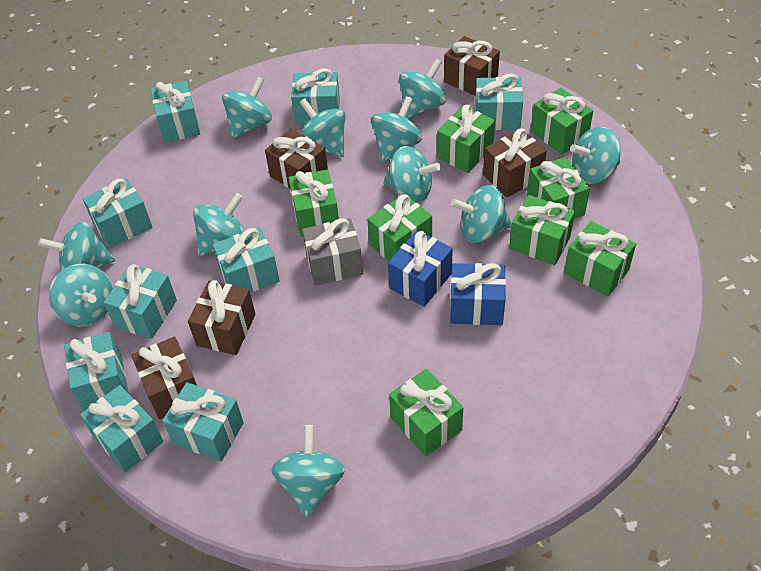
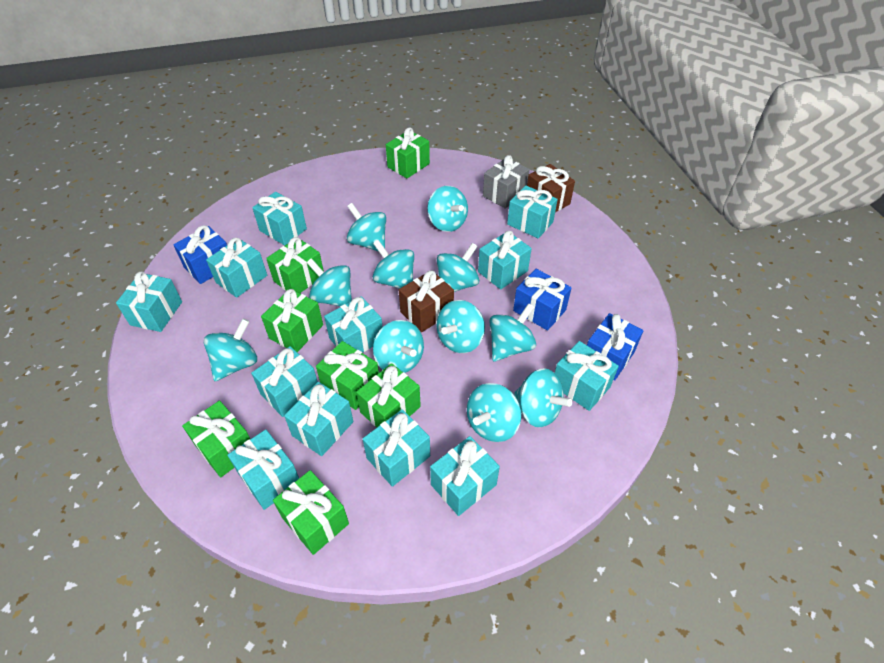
blue gift: 2 -> 3
brown gift: 5 -> 2
green gift: 8 -> 7
turquoise gift: 9 -> 12

